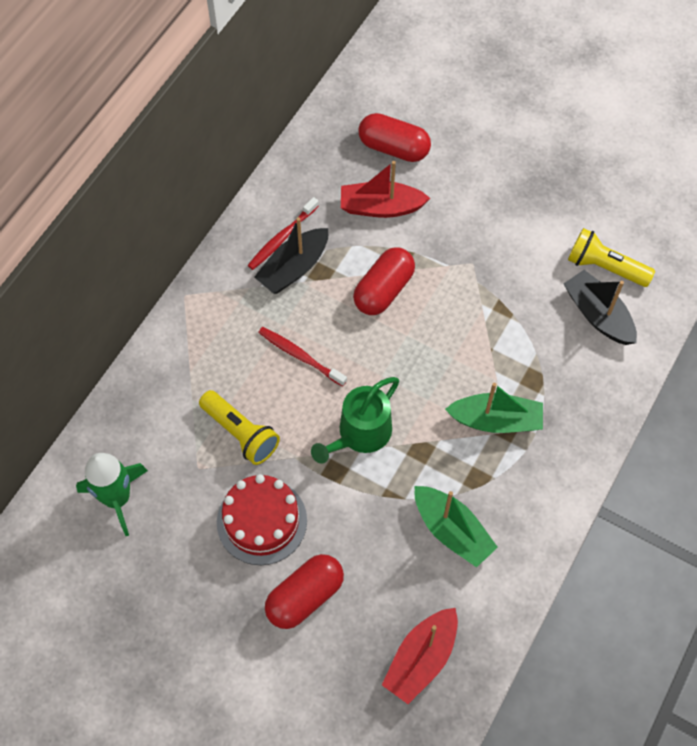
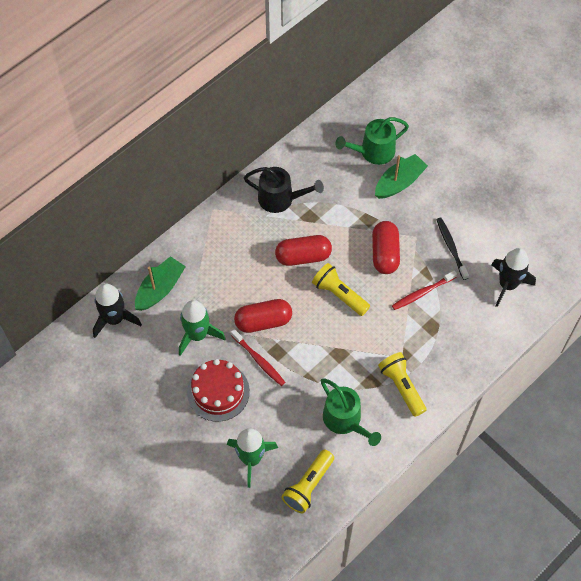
black boat: 2 -> 0
black rocket: 0 -> 2
black toothbrush: 0 -> 1
black watering can: 0 -> 1
green rocket: 1 -> 2
green watering can: 1 -> 2
red boat: 2 -> 0
yellow flashlight: 2 -> 3

